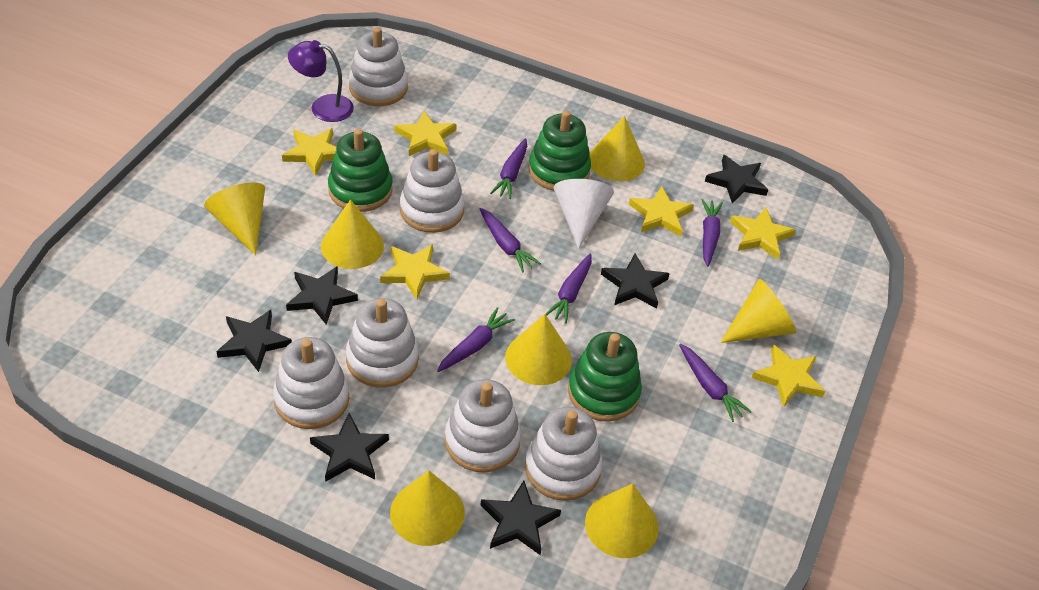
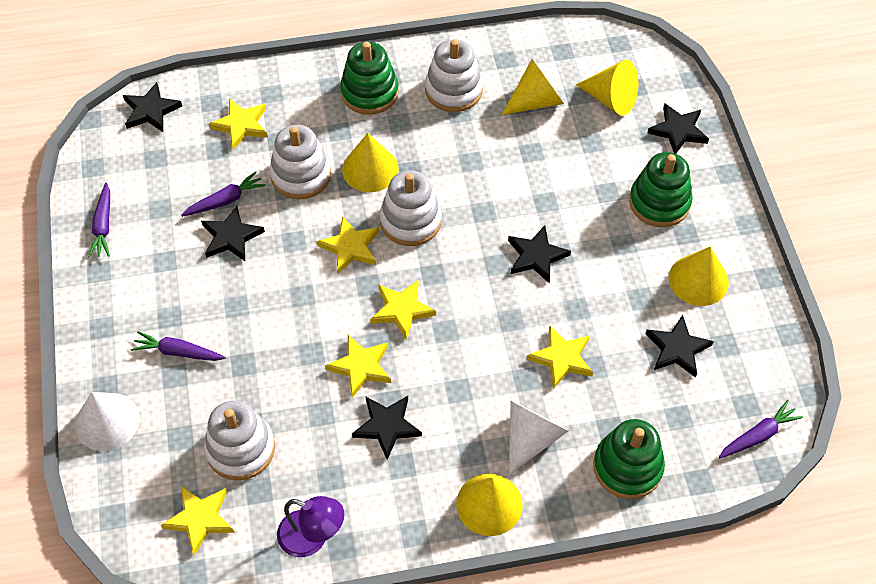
purple carrot: 6 -> 4
white cone: 1 -> 2
white stacking toy: 6 -> 4
yellow cone: 7 -> 5

